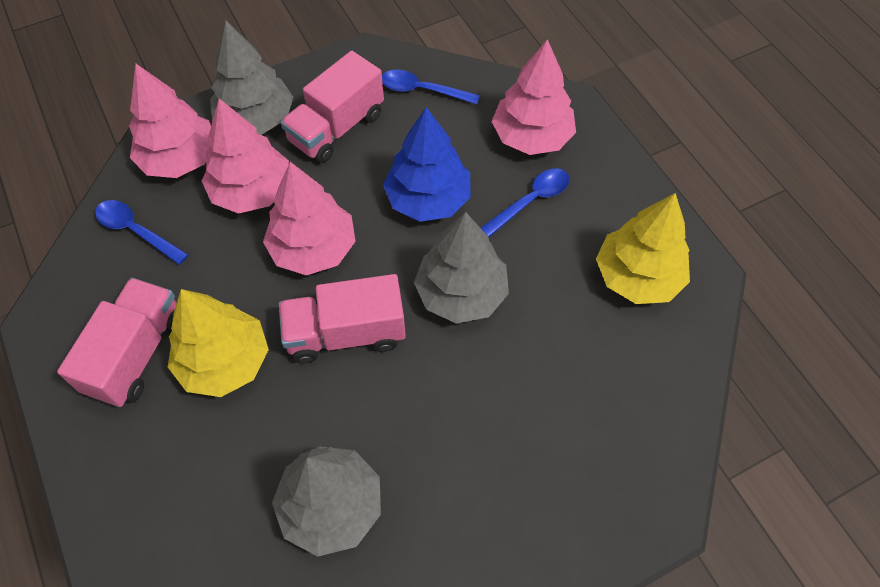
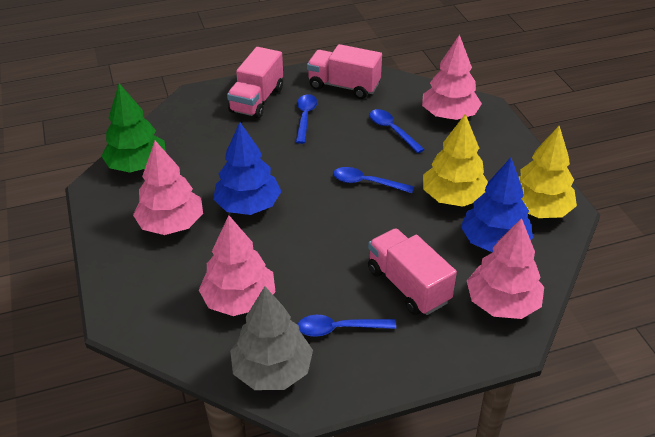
blue spoon: 3 -> 4
blue tree: 1 -> 2
green tree: 0 -> 1
grey tree: 3 -> 1

